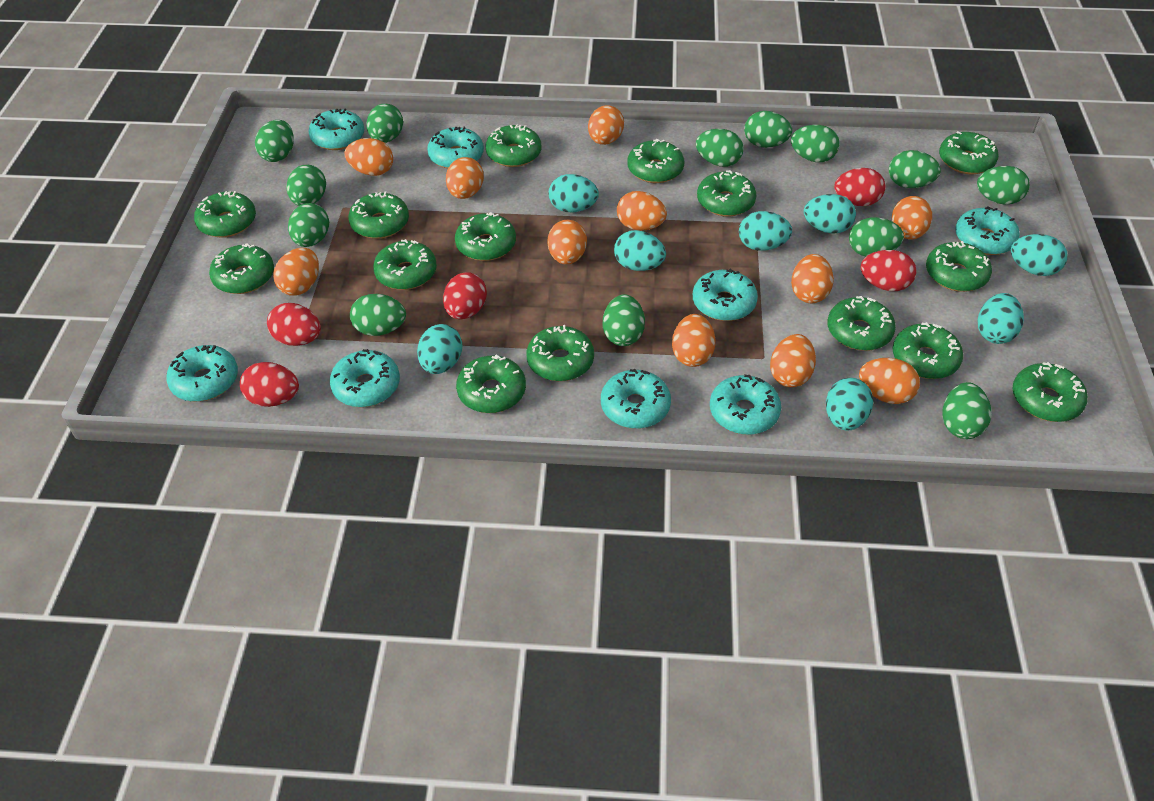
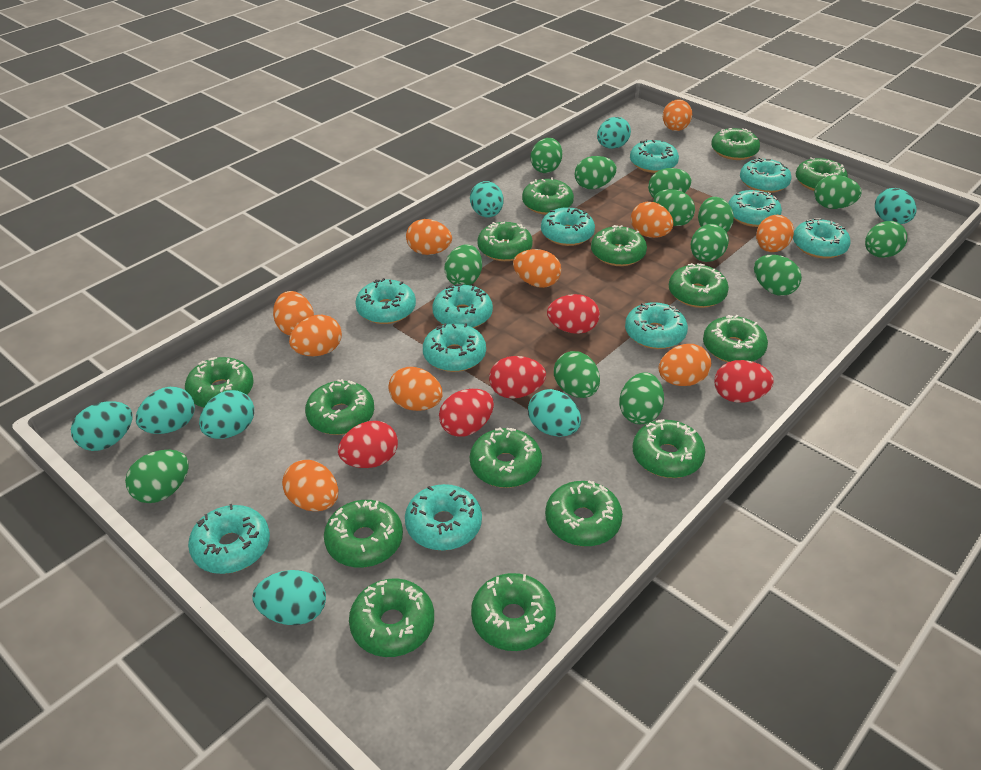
orange egg: 11 -> 10
turquoise donut: 8 -> 11

